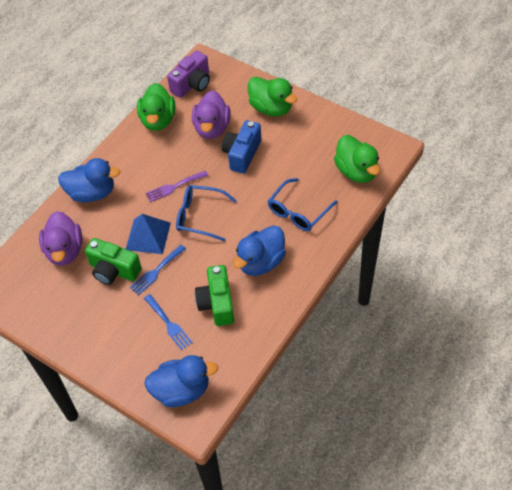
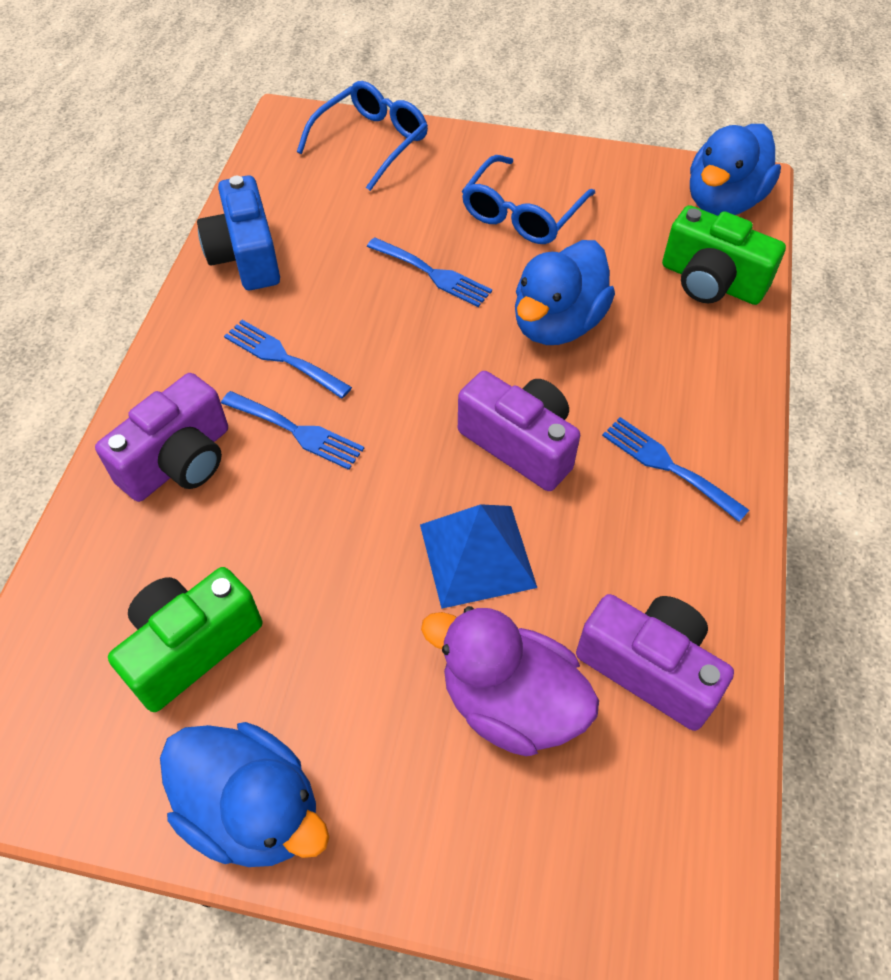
blue fork: 2 -> 4
green duck: 3 -> 0
purple camera: 1 -> 3
purple duck: 2 -> 1
purple fork: 1 -> 0

